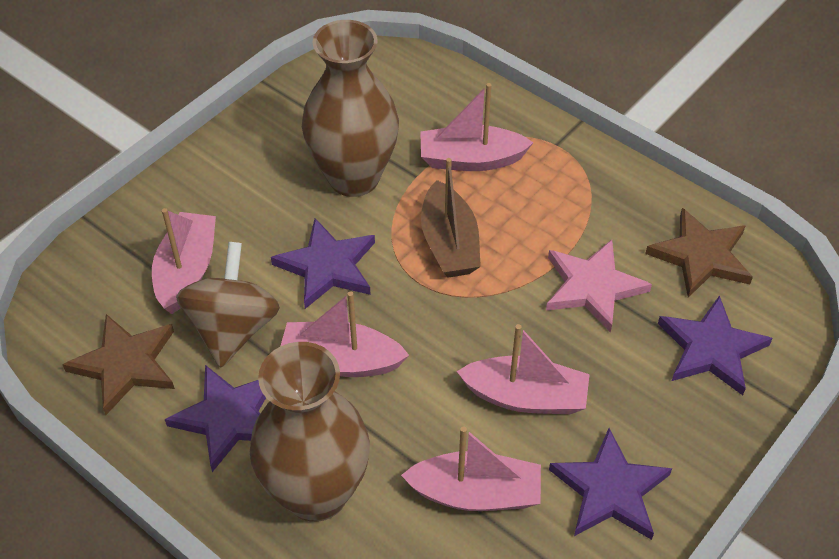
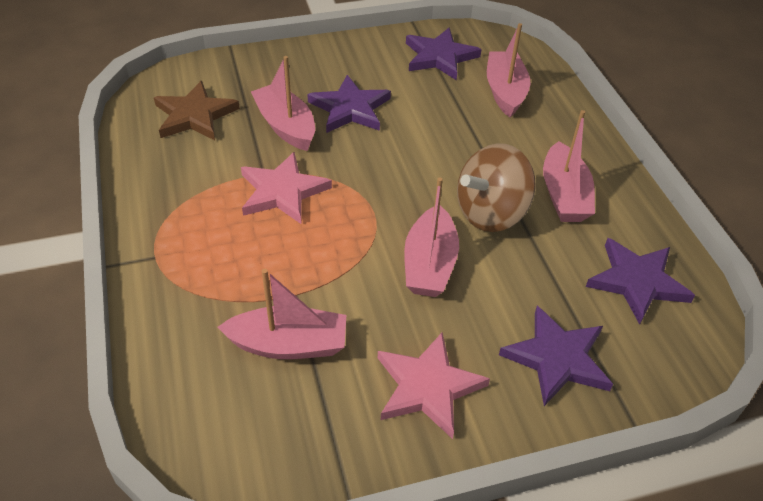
brown boat: 1 -> 0
brown star: 2 -> 1
brown vase: 2 -> 0
pink star: 1 -> 2

